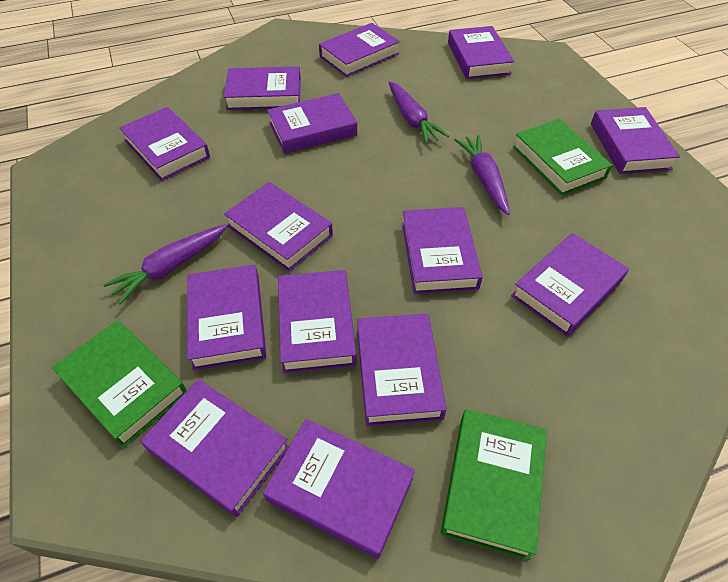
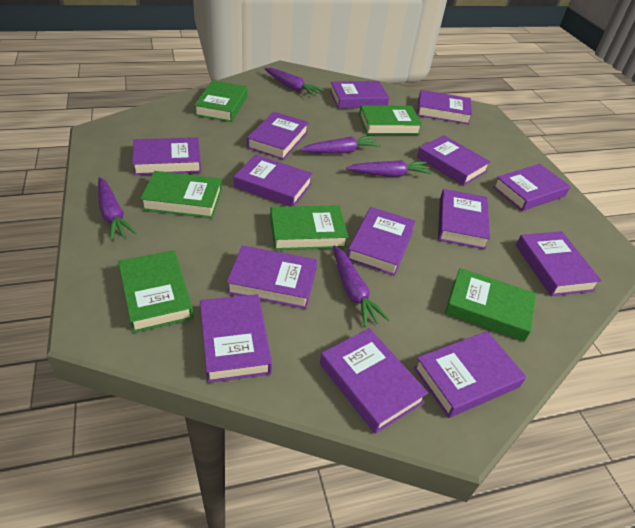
green book: 3 -> 6
purple carrot: 3 -> 5

